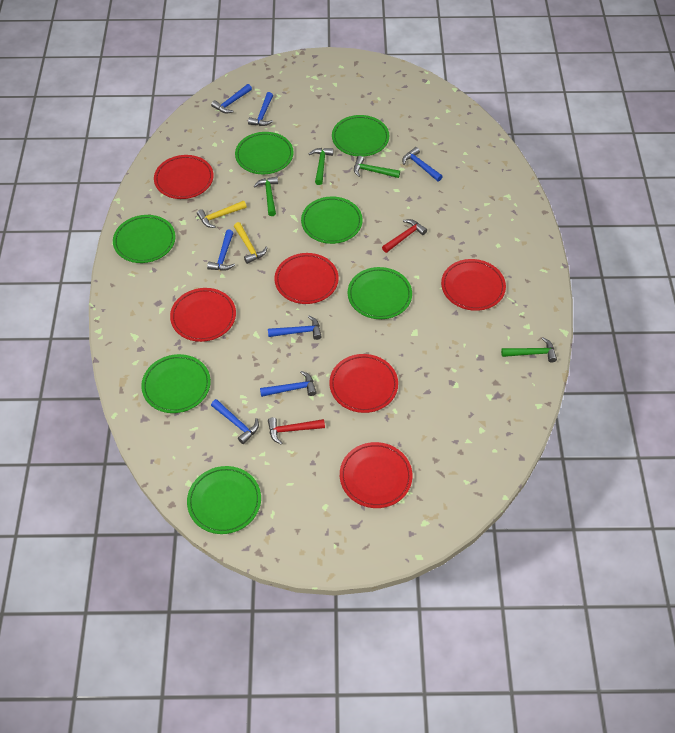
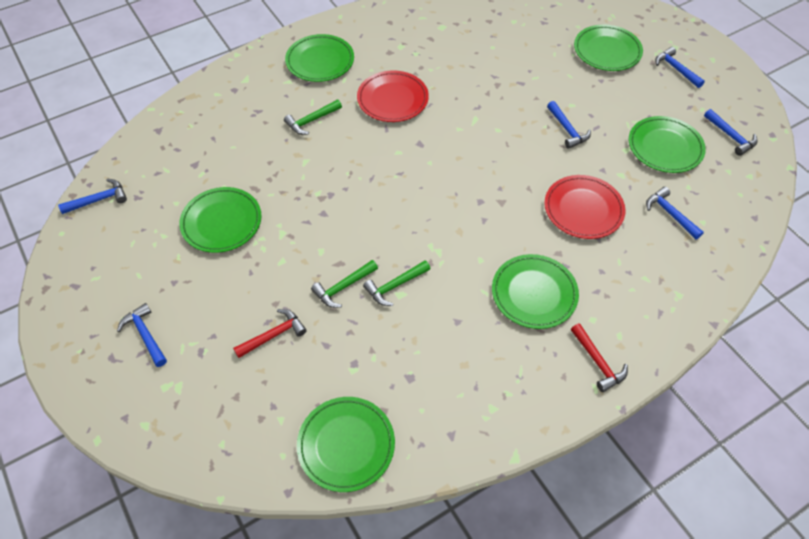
blue hammer: 7 -> 6
green hammer: 4 -> 3
green plate: 7 -> 6
red plate: 6 -> 2
yellow hammer: 2 -> 0

